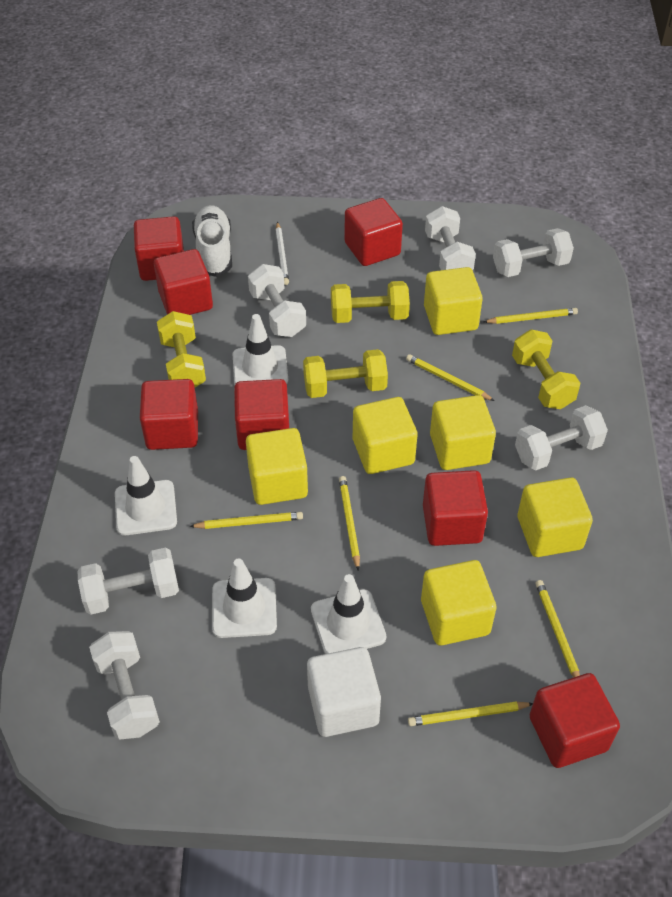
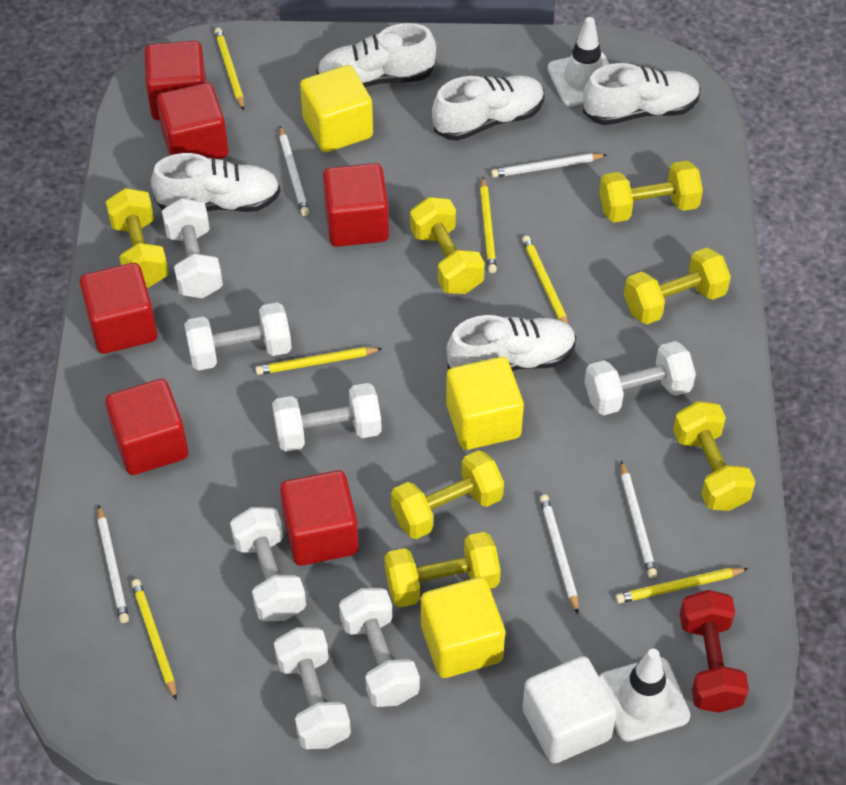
red cube: 7 -> 6
red dumbbell: 0 -> 1
white dumbbell: 6 -> 7
white pencil: 1 -> 5
white shoe: 1 -> 5
white traffic cone: 4 -> 2
yellow cube: 6 -> 3
yellow dumbbell: 4 -> 7

